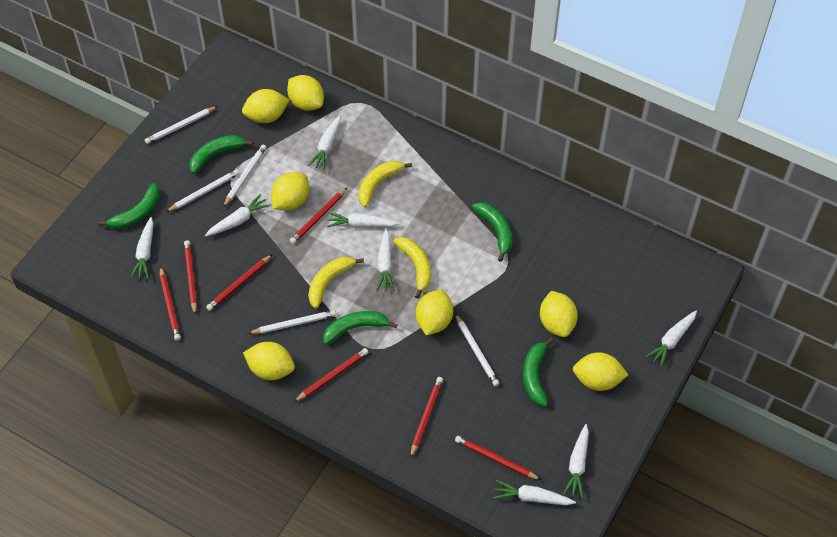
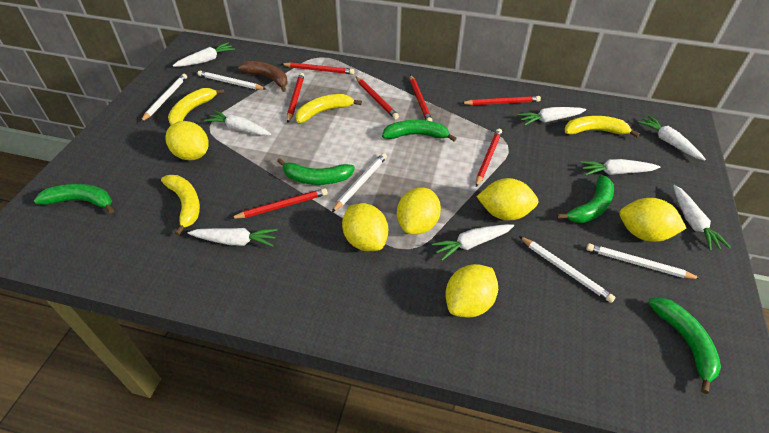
brown banana: 0 -> 1
yellow banana: 3 -> 4
yellow lemon: 7 -> 6

